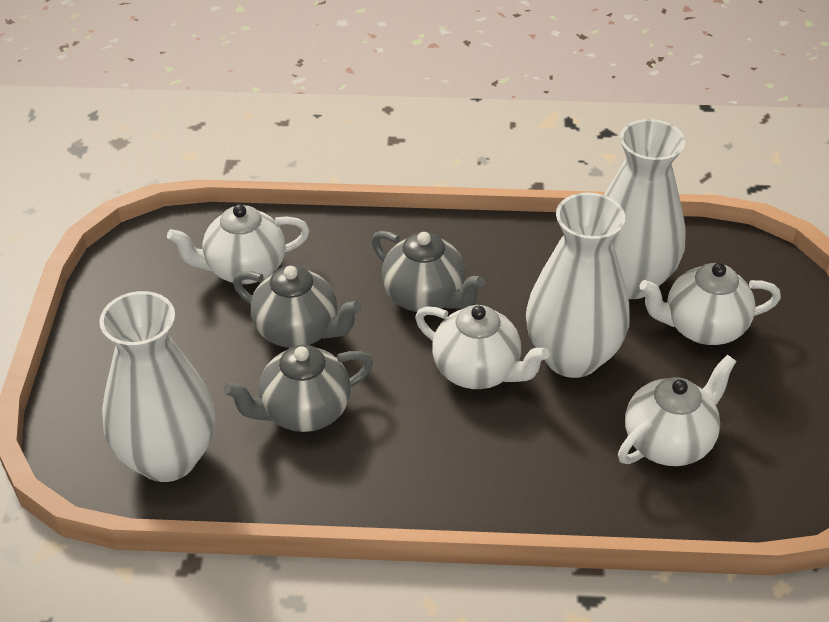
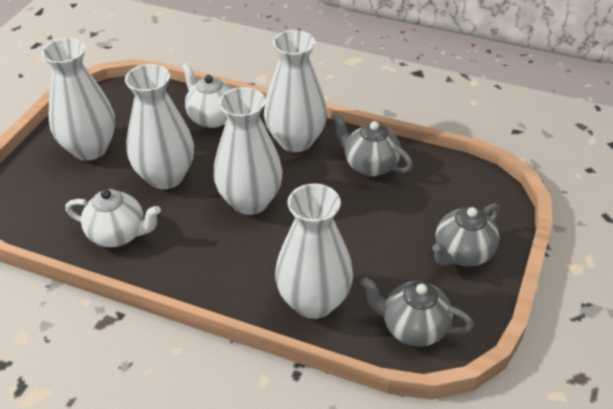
white teapot: 4 -> 2
white vase: 3 -> 5

